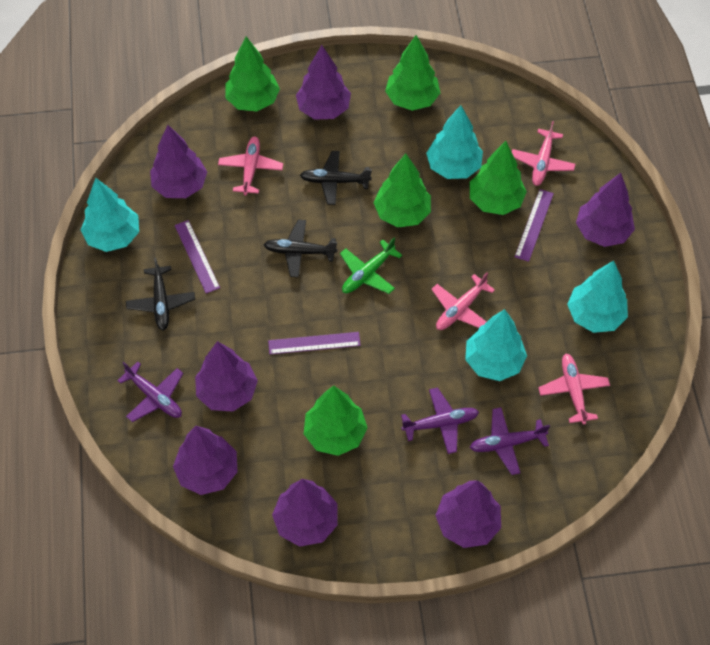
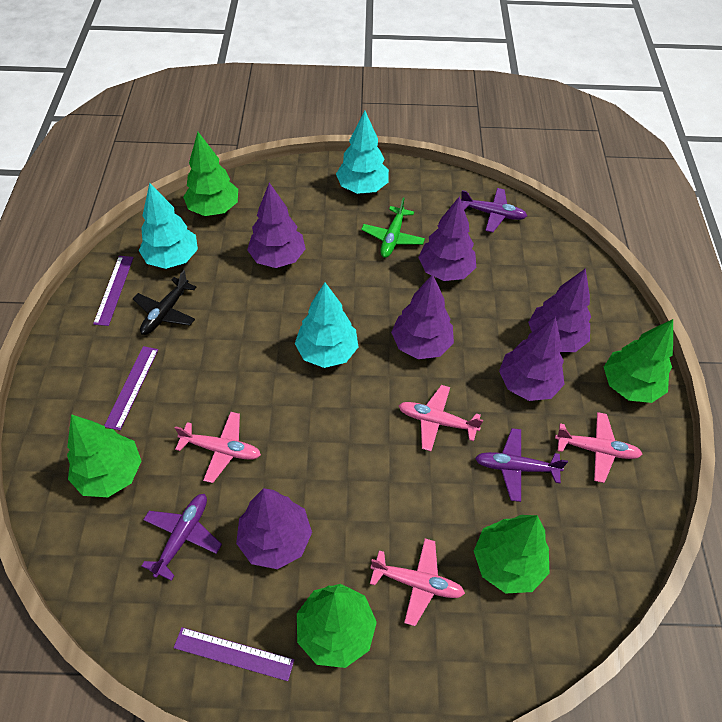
black plane: 3 -> 1
purple tree: 7 -> 6
turquoise tree: 4 -> 3

